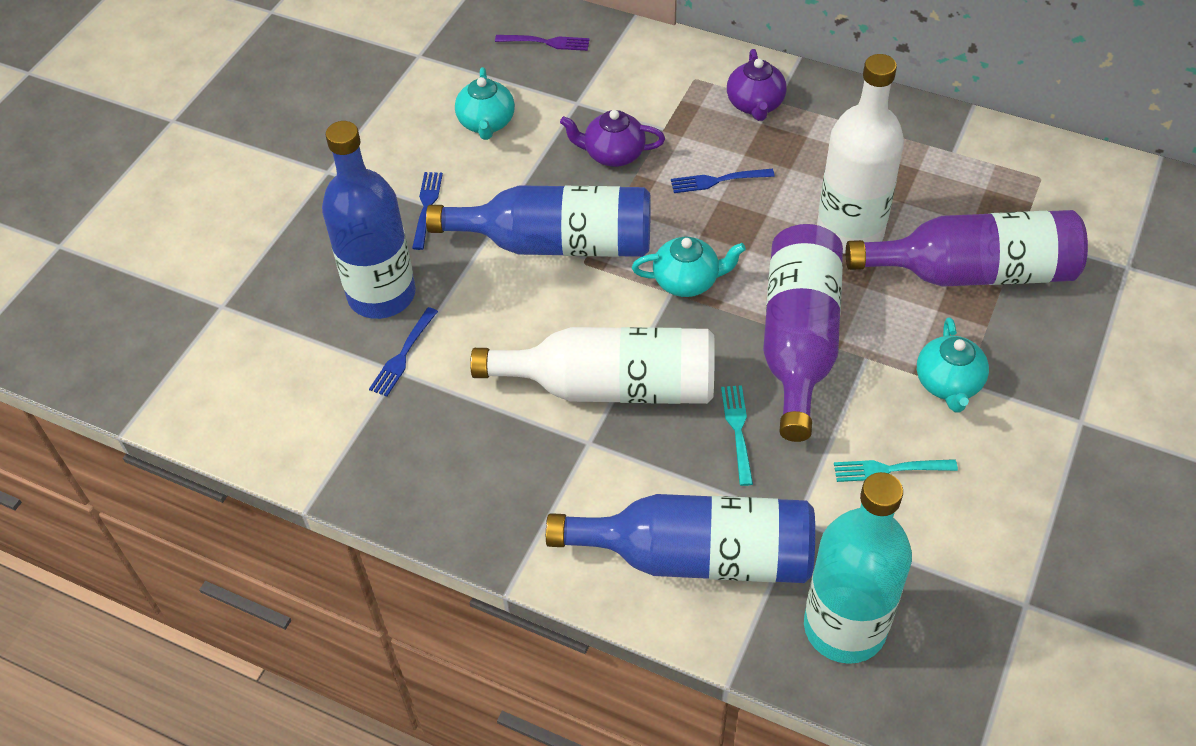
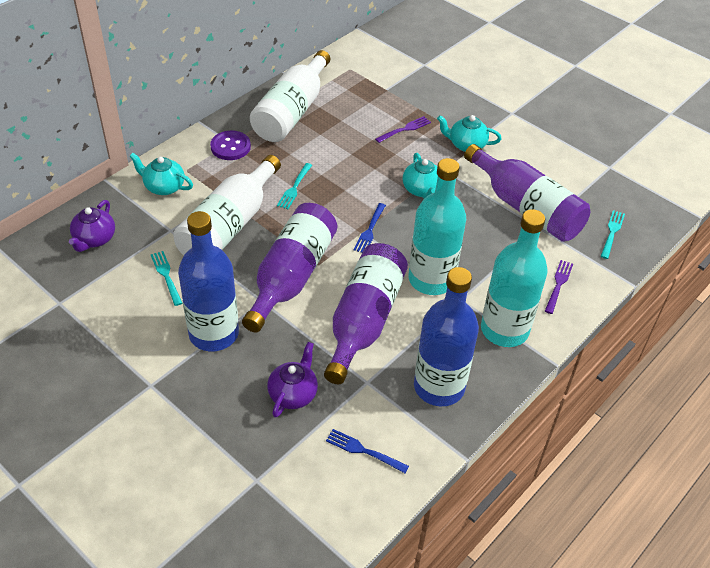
blue bottle: 3 -> 2
blue fork: 3 -> 2
purple bottle: 2 -> 3
purple button: 0 -> 1
purple fork: 1 -> 2
turquoise bottle: 1 -> 2
turquoise fork: 2 -> 3

